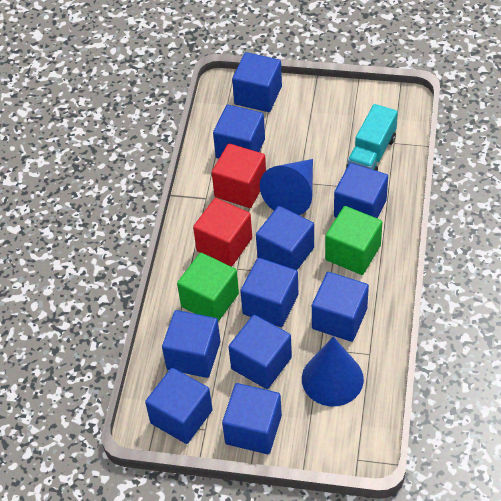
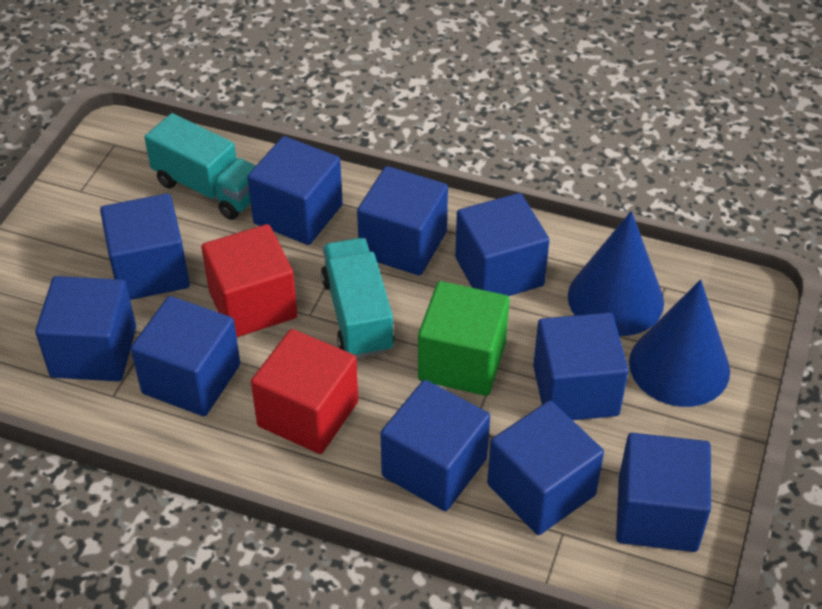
green cube: 2 -> 1
turquoise truck: 1 -> 2

